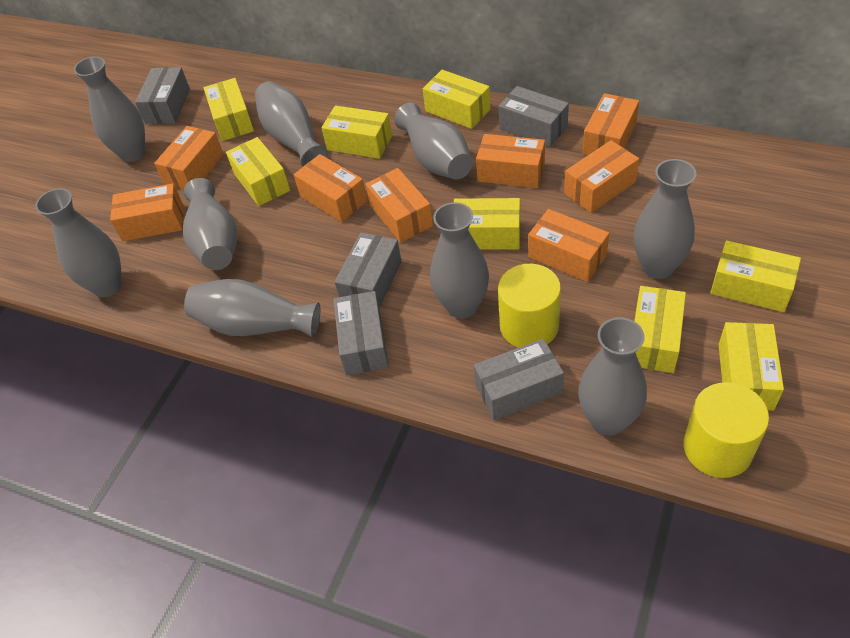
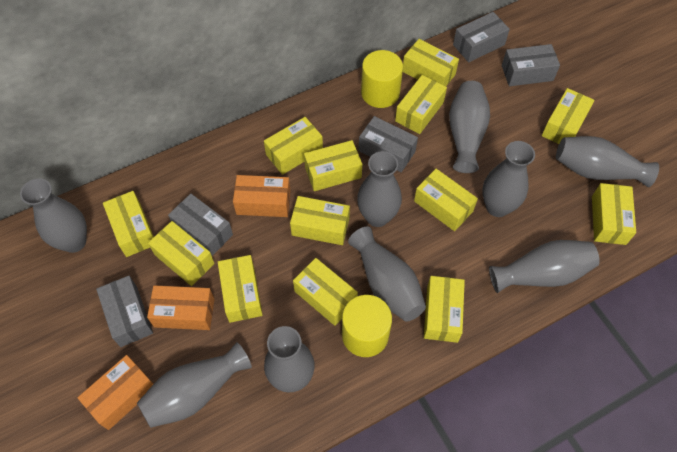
orange box: 8 -> 3
yellow box: 8 -> 13

